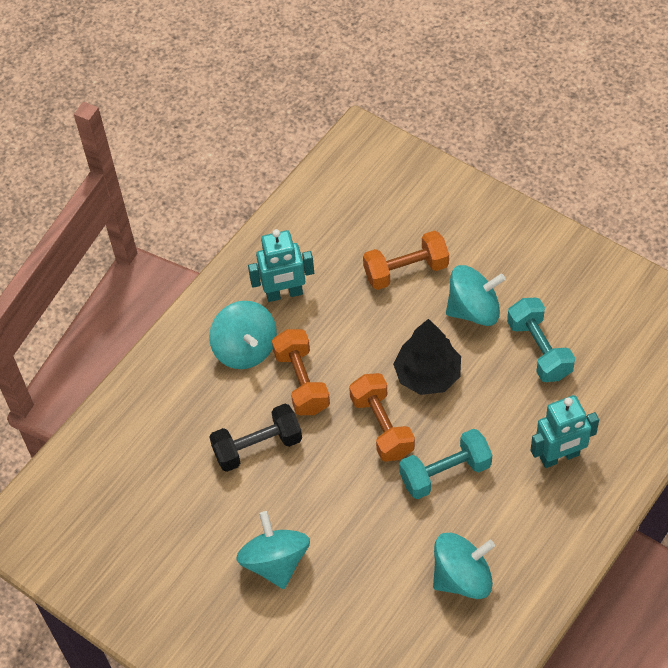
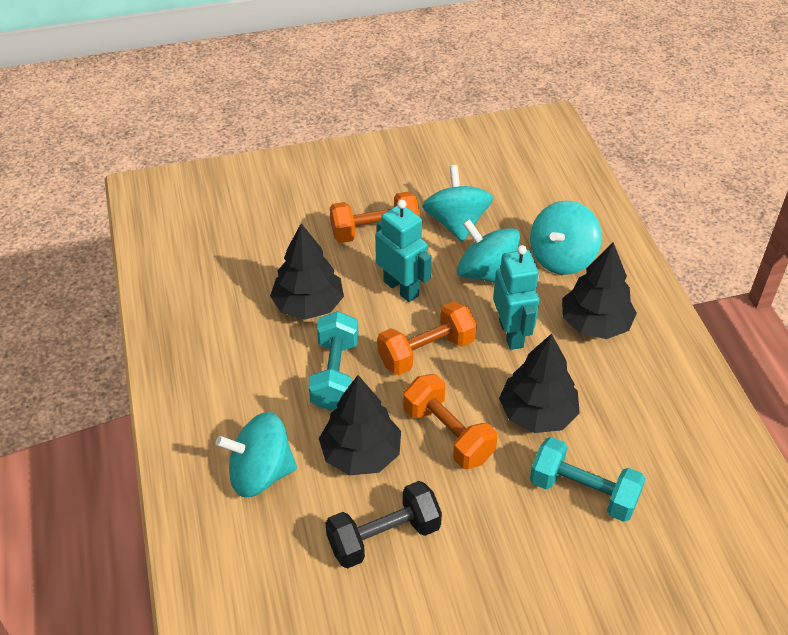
black tree: 1 -> 4

